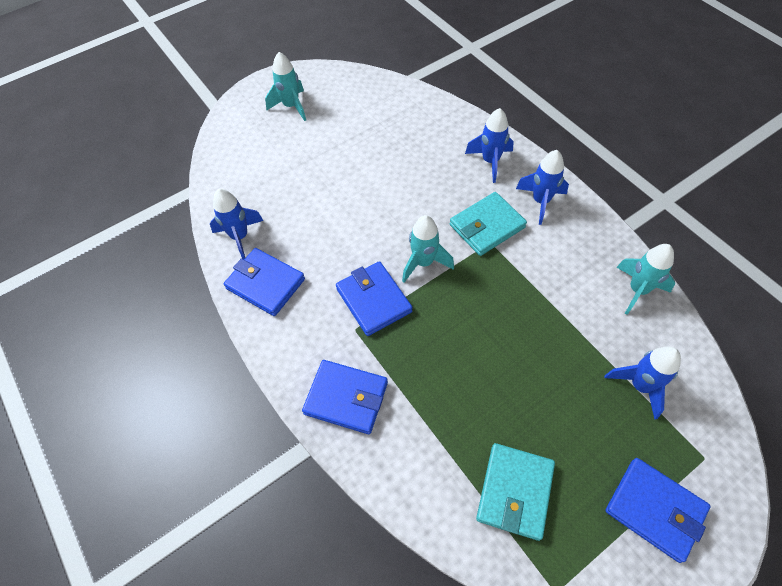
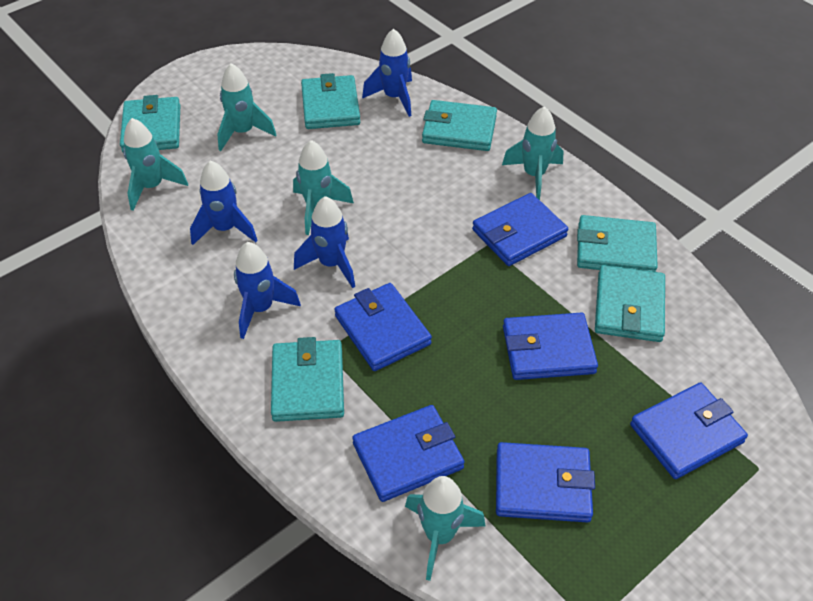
blue wallet: 4 -> 6
turquoise rocket: 3 -> 5
turquoise wallet: 2 -> 6

